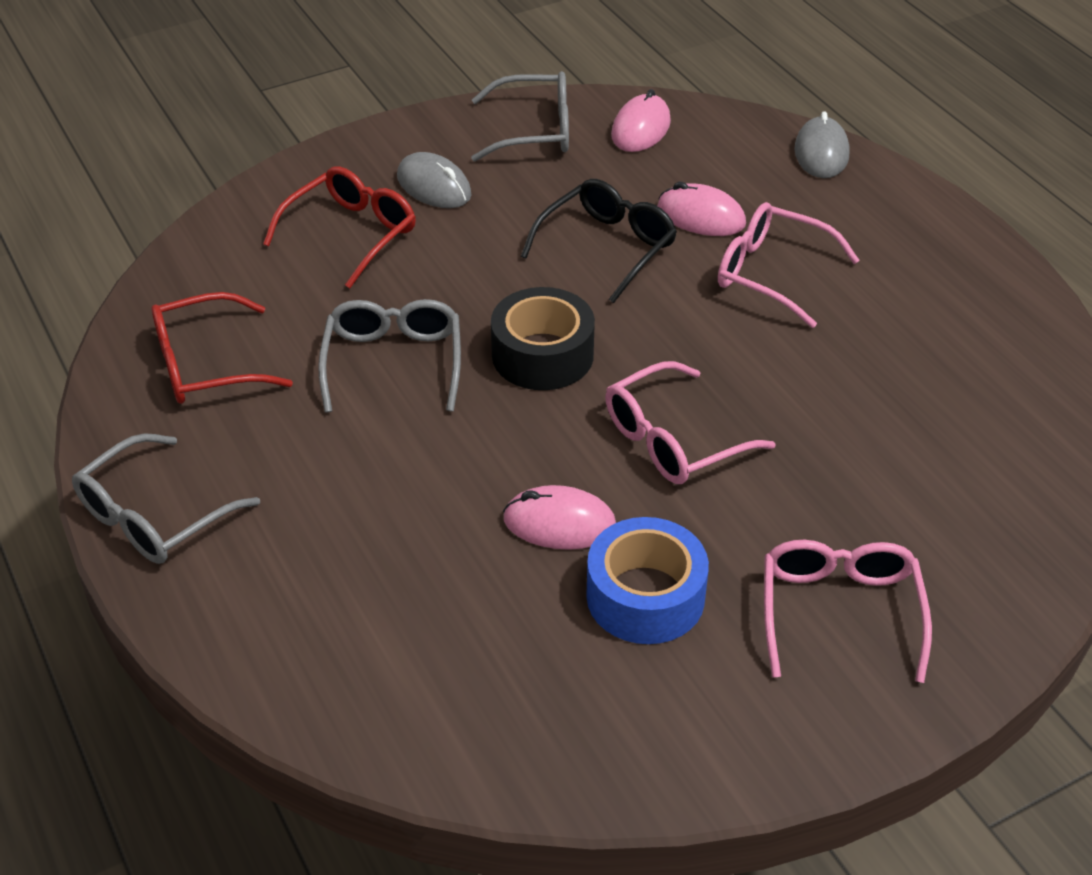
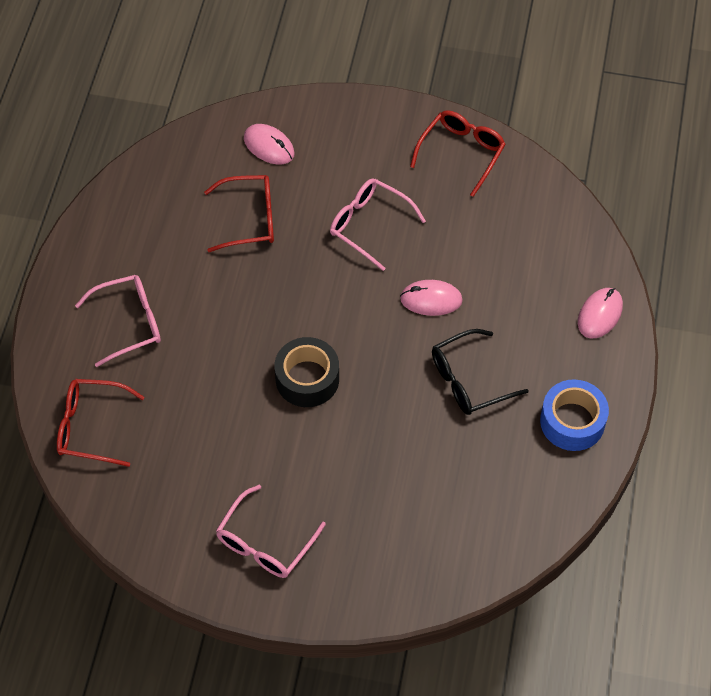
grey glasses: 3 -> 0
grey mouse: 2 -> 0
red glasses: 2 -> 3

